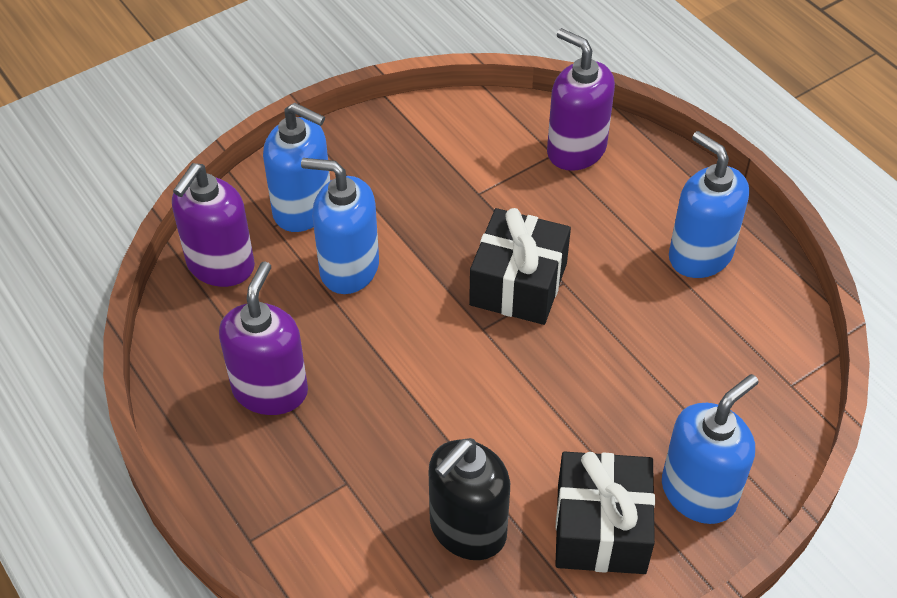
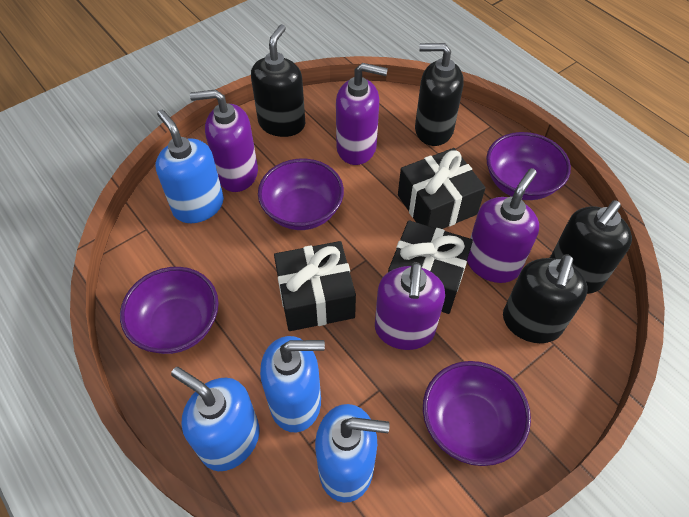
black gift: 2 -> 3
black soap dispenser: 1 -> 4
purple bowl: 0 -> 4
purple soap dispenser: 3 -> 4

